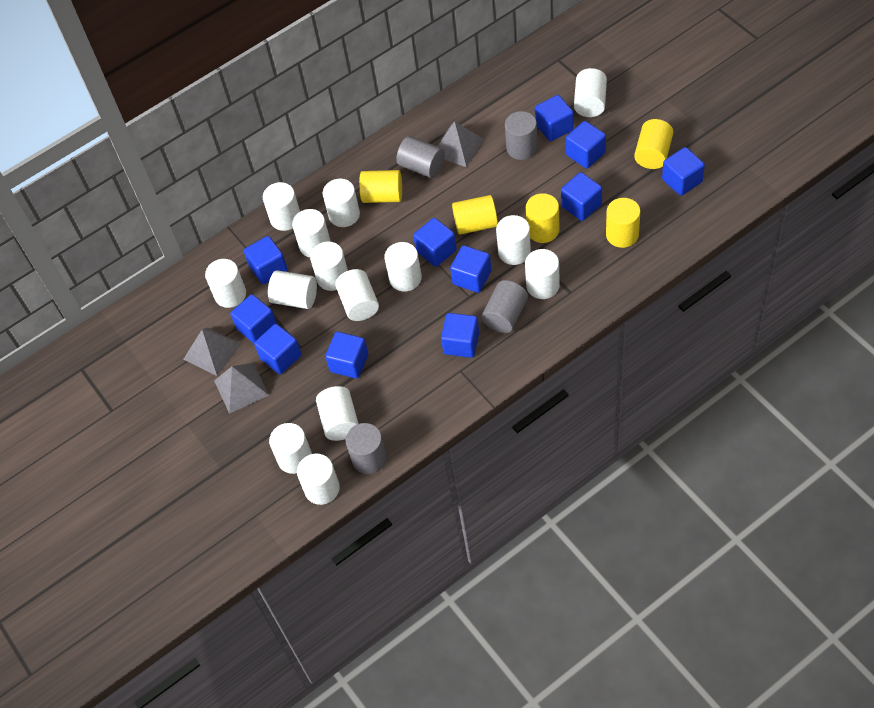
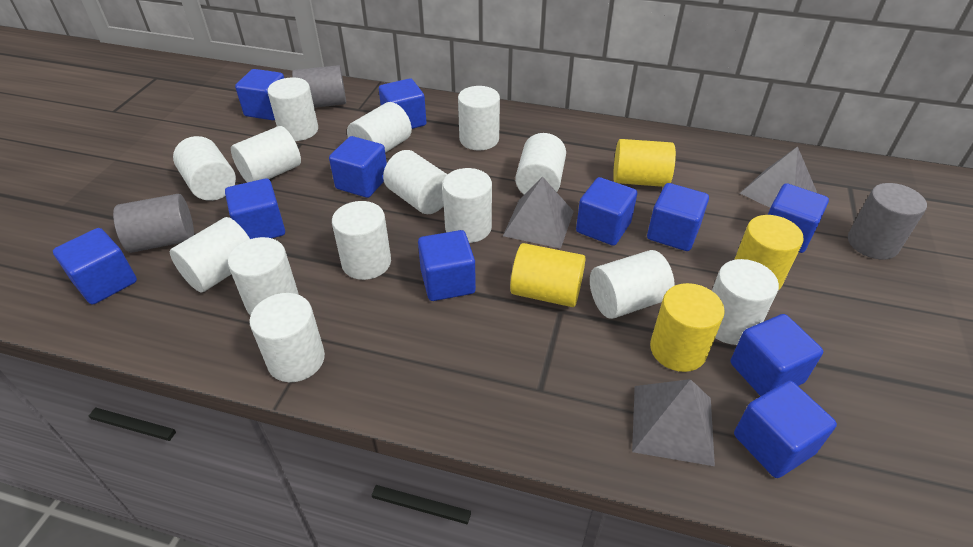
grey cylinder: 4 -> 3
yellow cylinder: 5 -> 4

